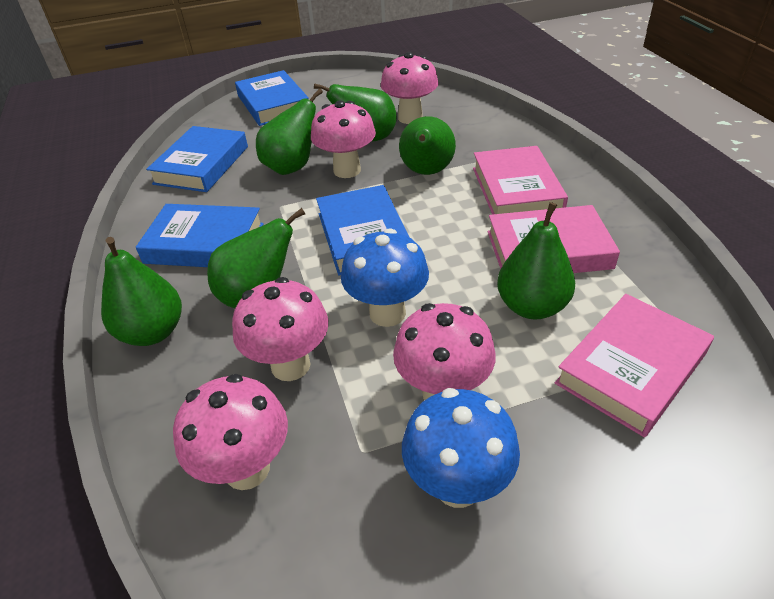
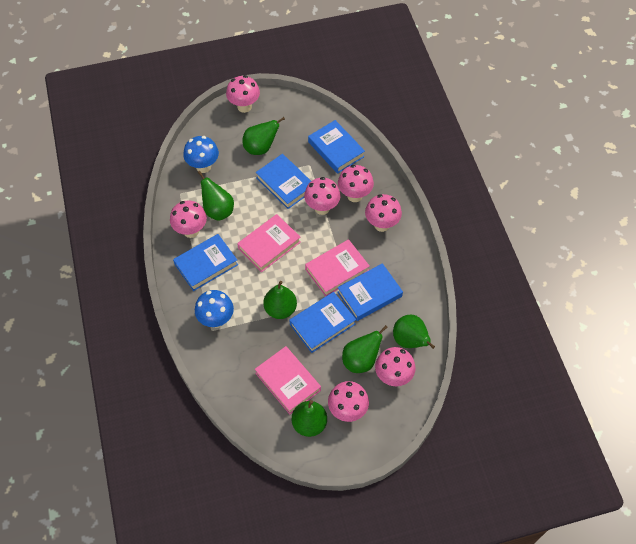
blue book: 4 -> 5
pink mushroom: 5 -> 7

